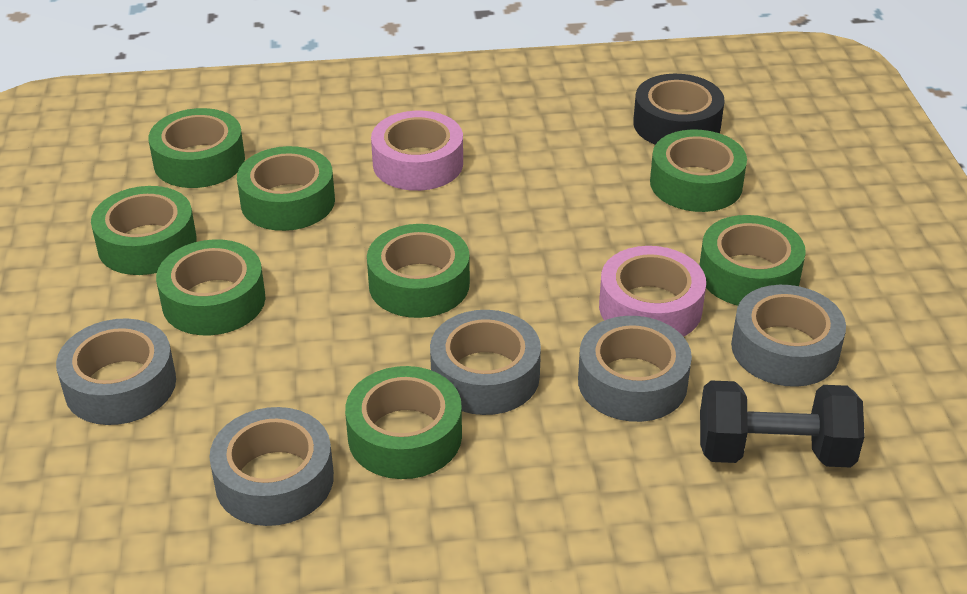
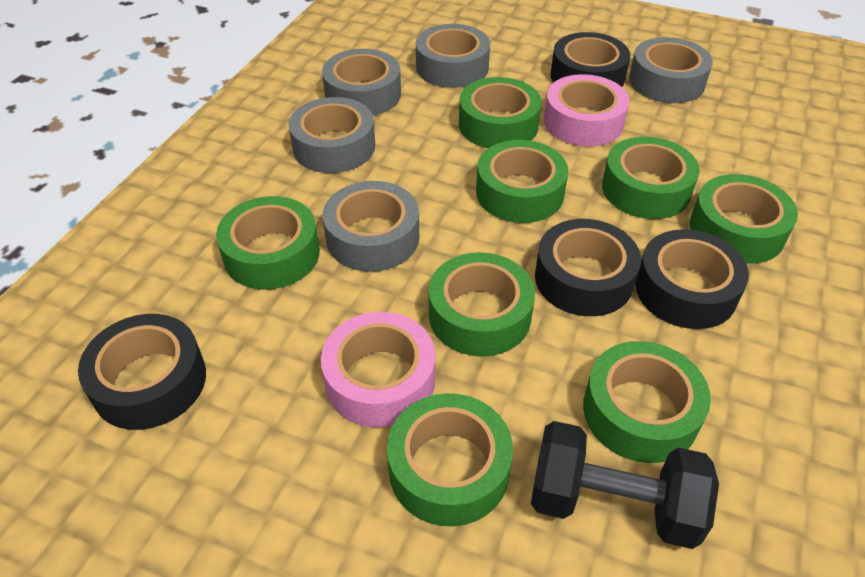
black tape: 1 -> 4

